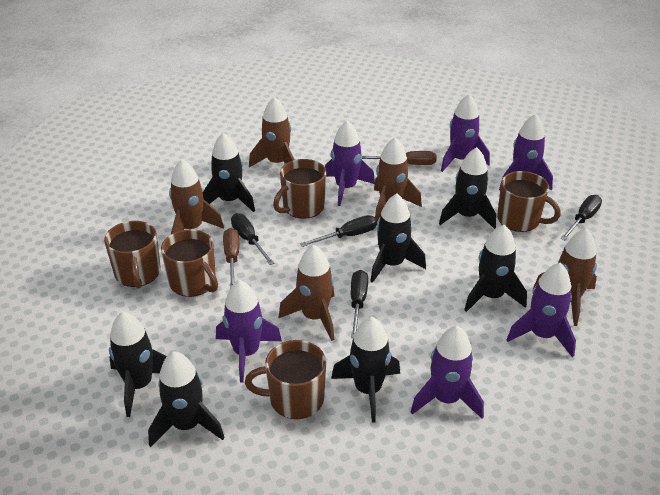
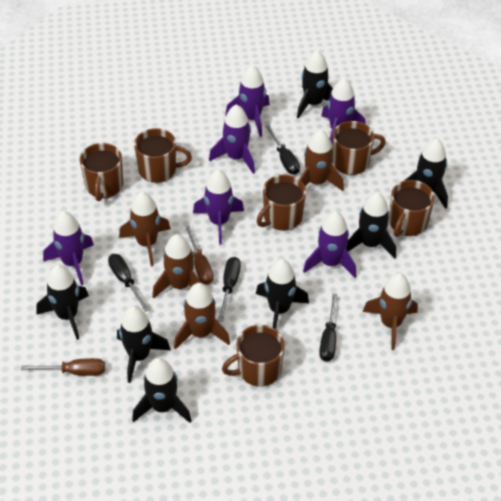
brown mug: 5 -> 6

